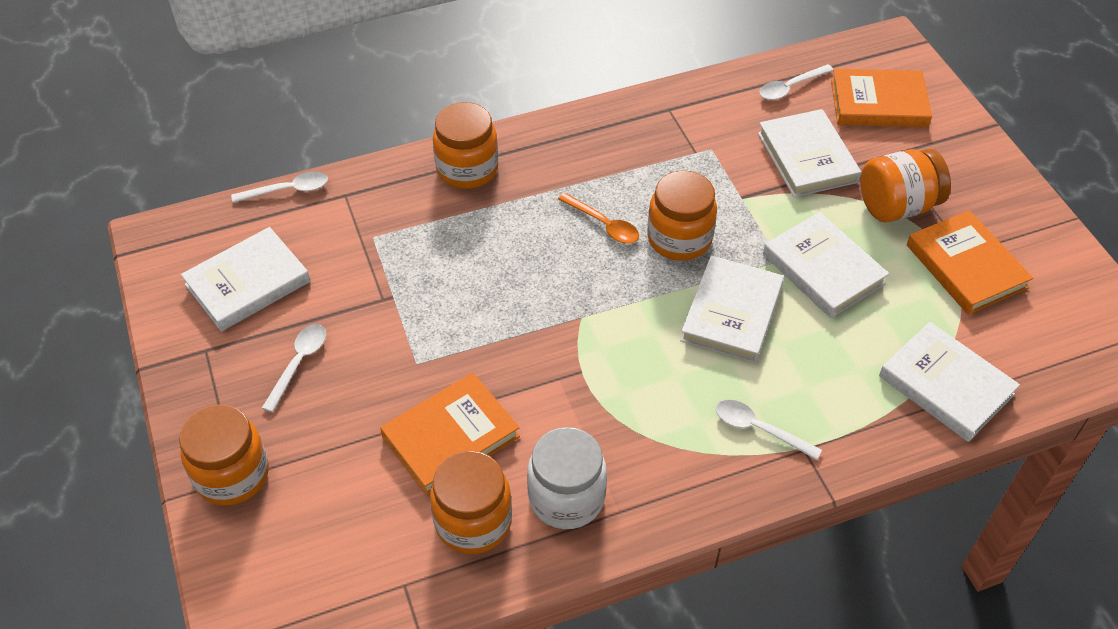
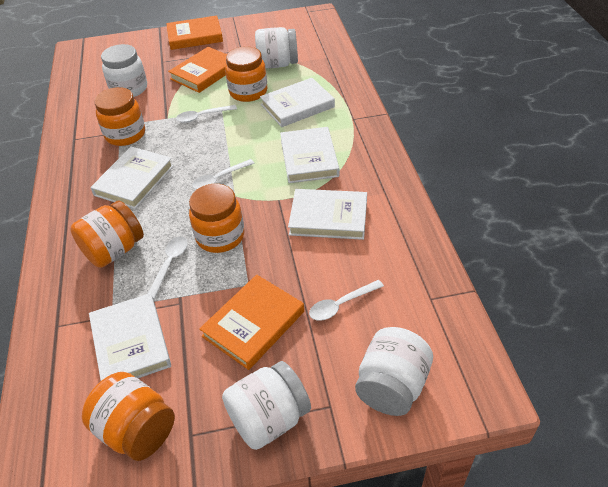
orange spoon: 1 -> 0
white jar: 1 -> 4

